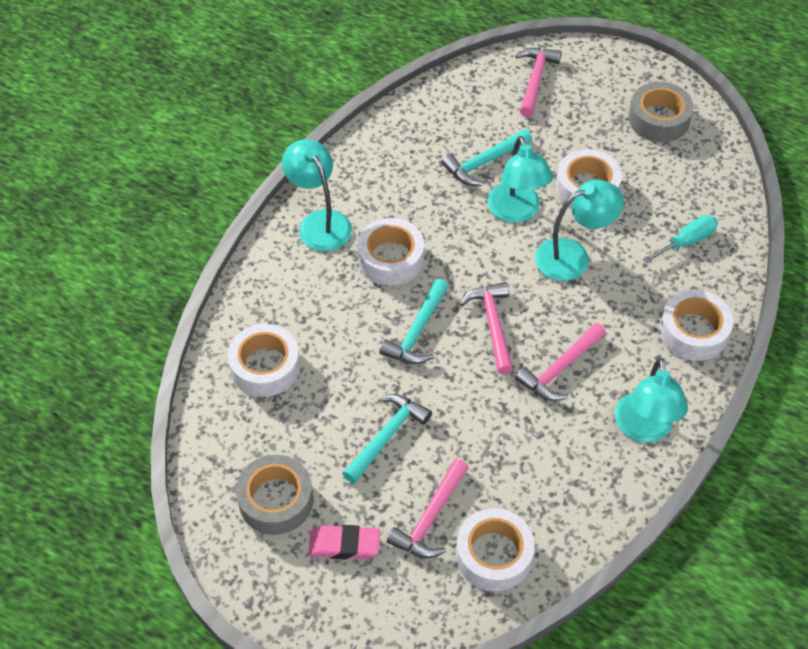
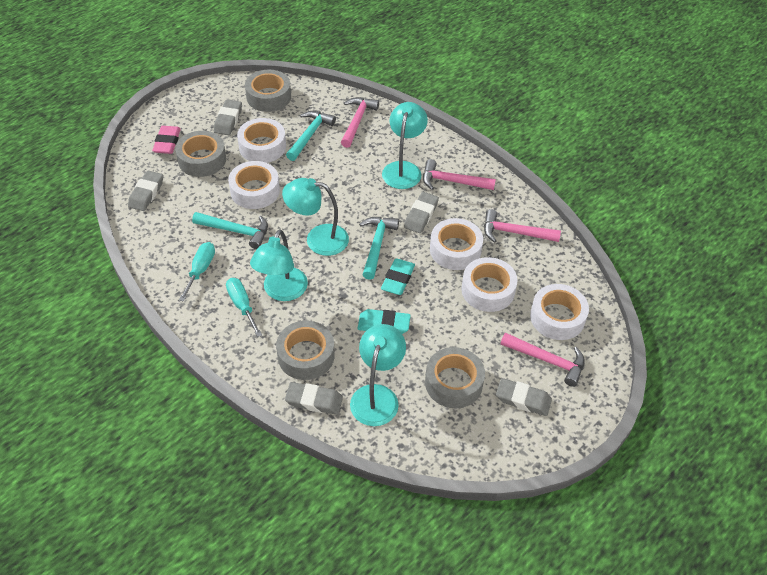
grey eraser: 0 -> 5
grey tape: 2 -> 4
turquoise eraser: 0 -> 2
turquoise screwdriver: 1 -> 2

